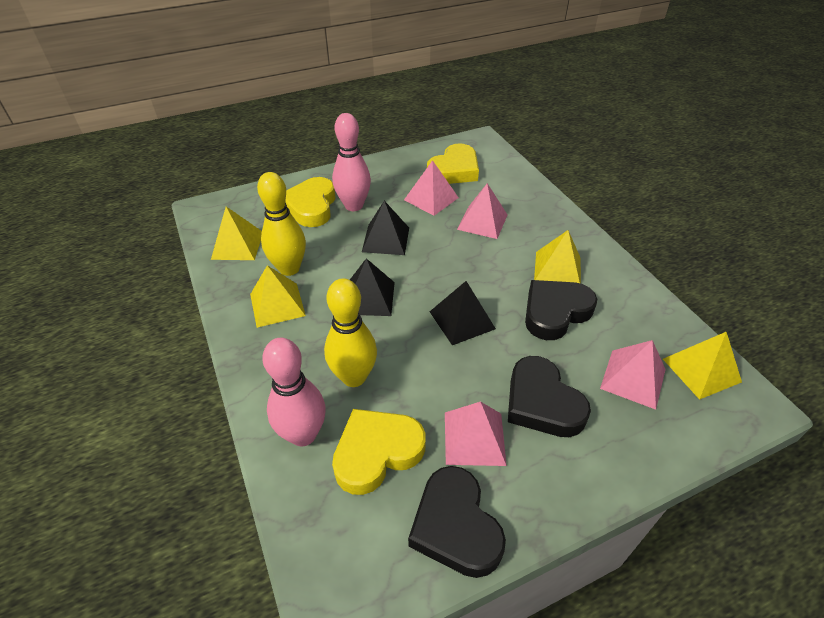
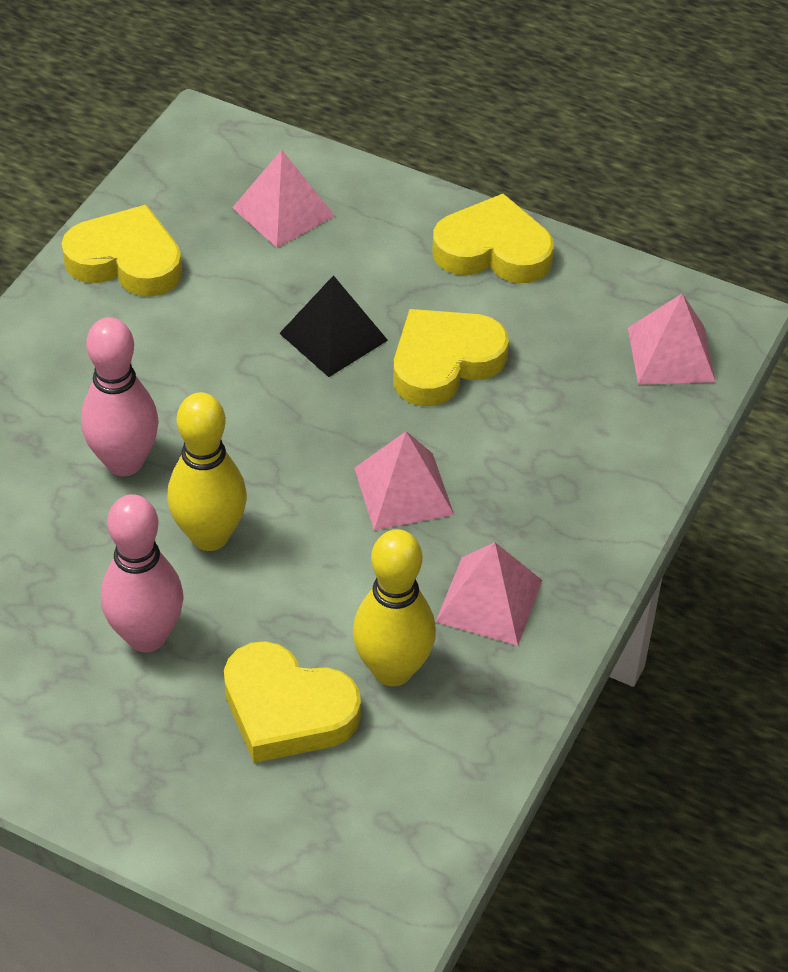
black heart: 3 -> 0
black pyramid: 3 -> 1
yellow heart: 3 -> 4
yellow pyramid: 4 -> 0

